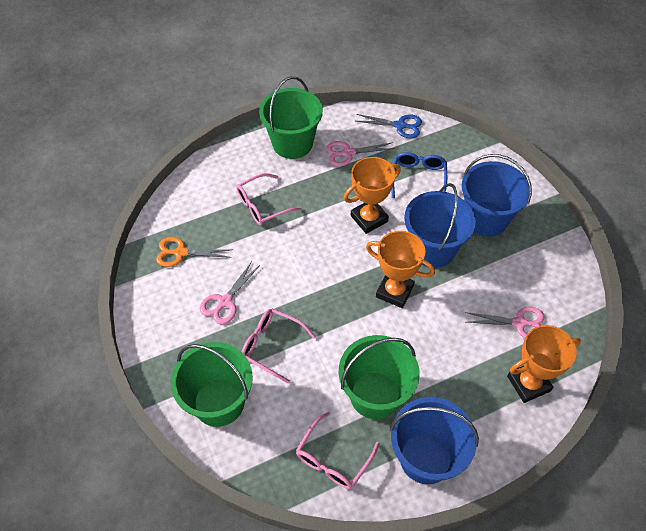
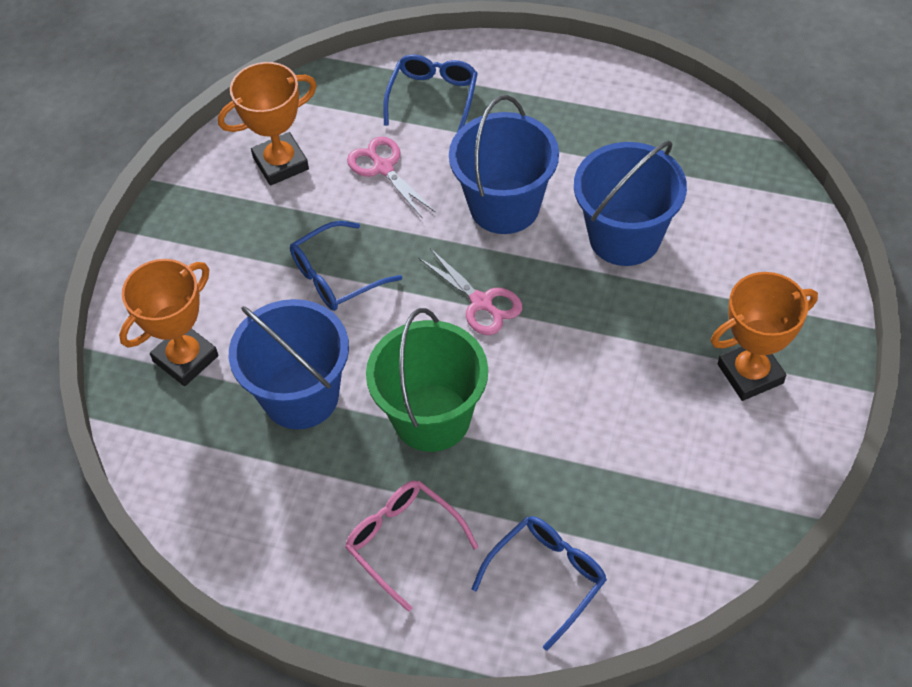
blue glasses: 1 -> 3
blue scissors: 1 -> 0
green bucket: 3 -> 1
orange scissors: 1 -> 0
pink glasses: 3 -> 1
pink scissors: 3 -> 2

